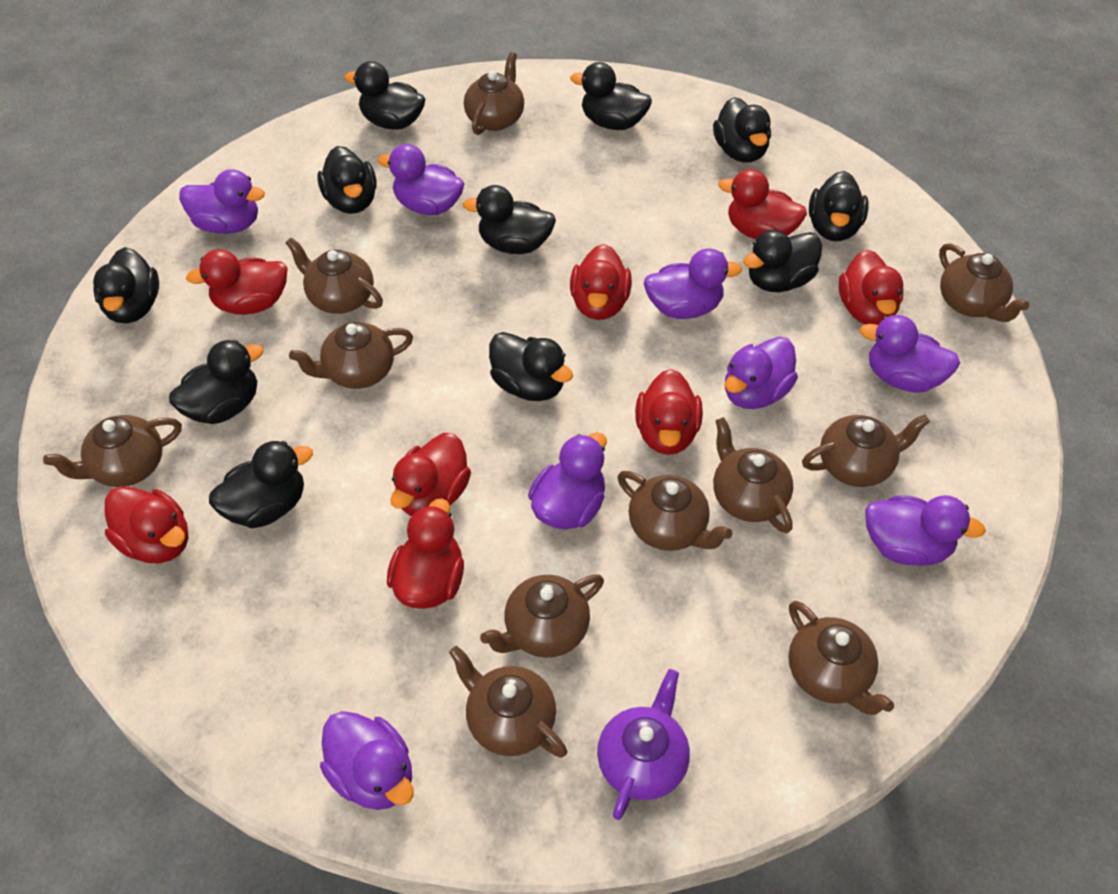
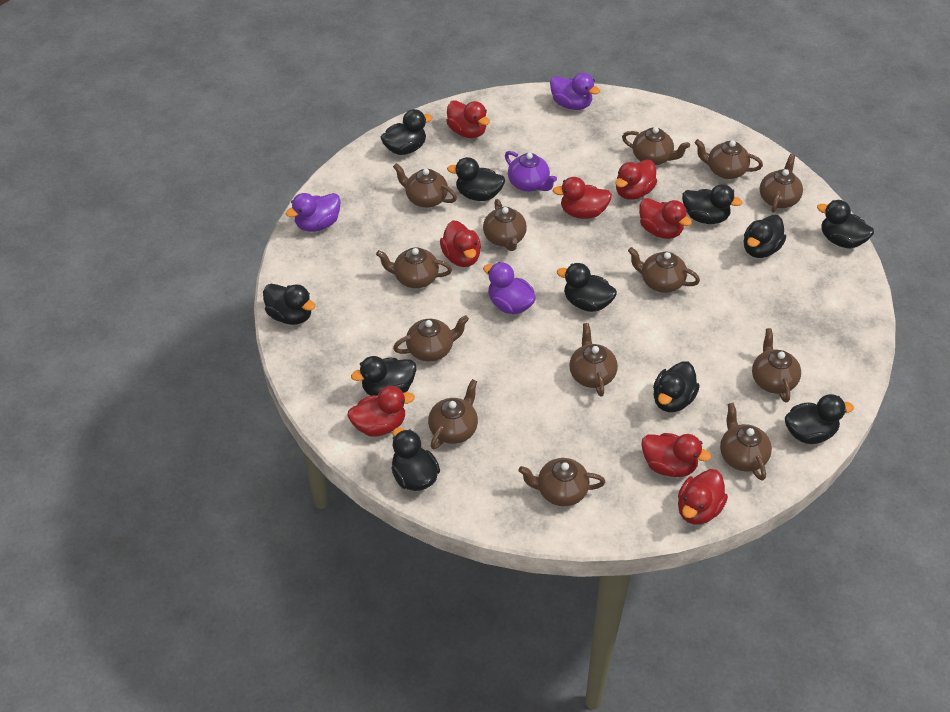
brown teapot: 11 -> 13
purple duck: 8 -> 3

